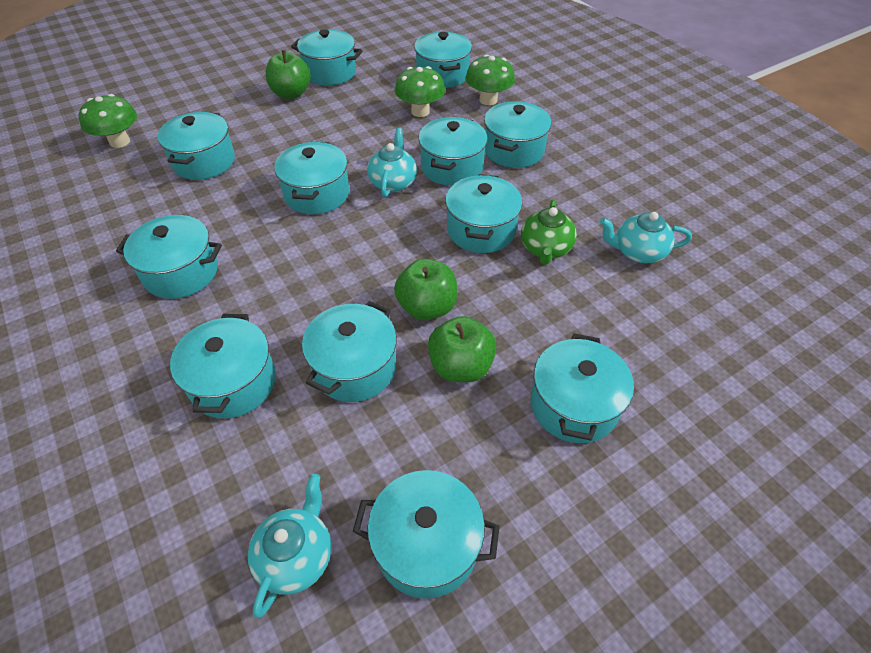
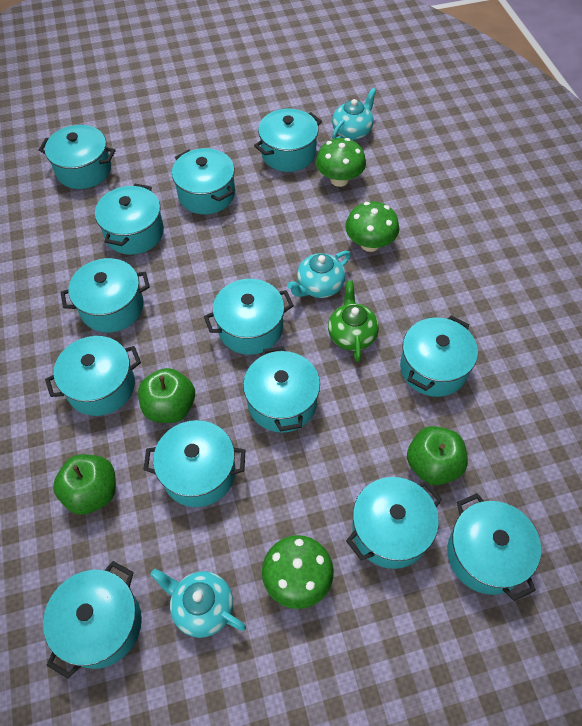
turquoise pot: 12 -> 13

